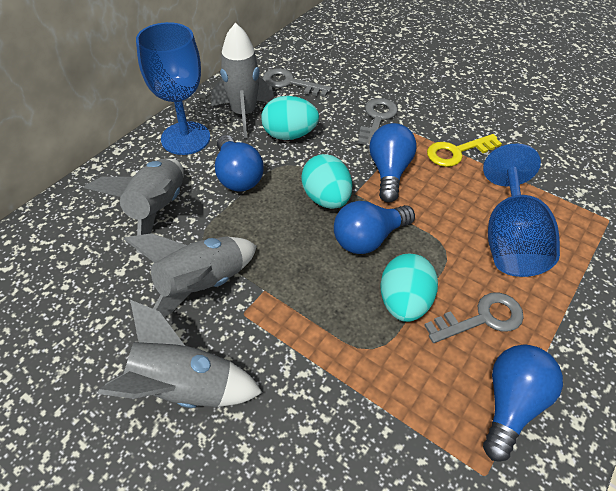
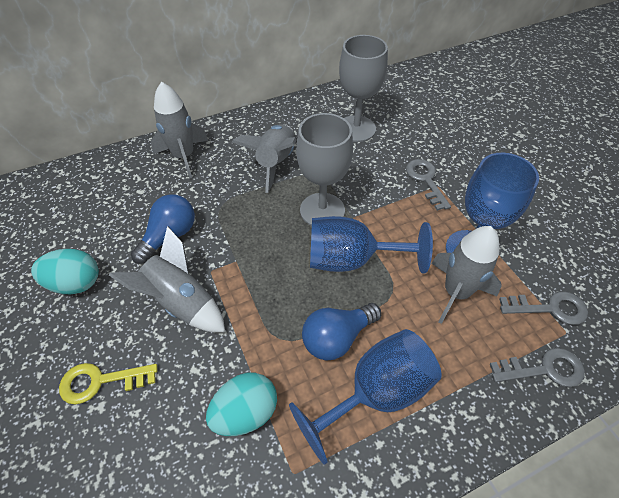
blue goblet: 2 -> 3
blue light bulb: 4 -> 2
grey goblet: 0 -> 2
turquoise egg: 3 -> 2

